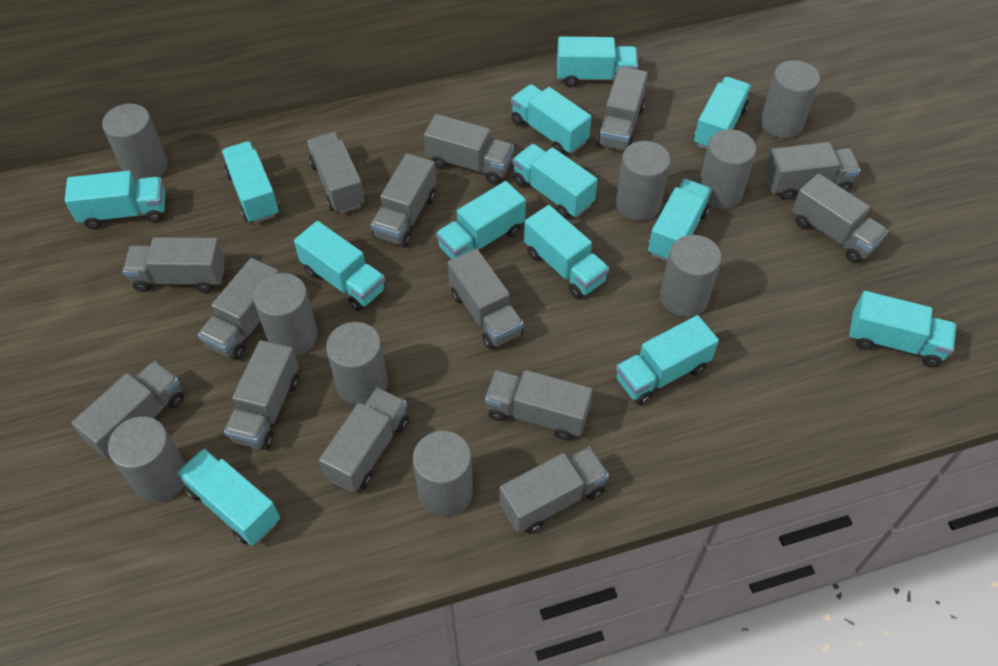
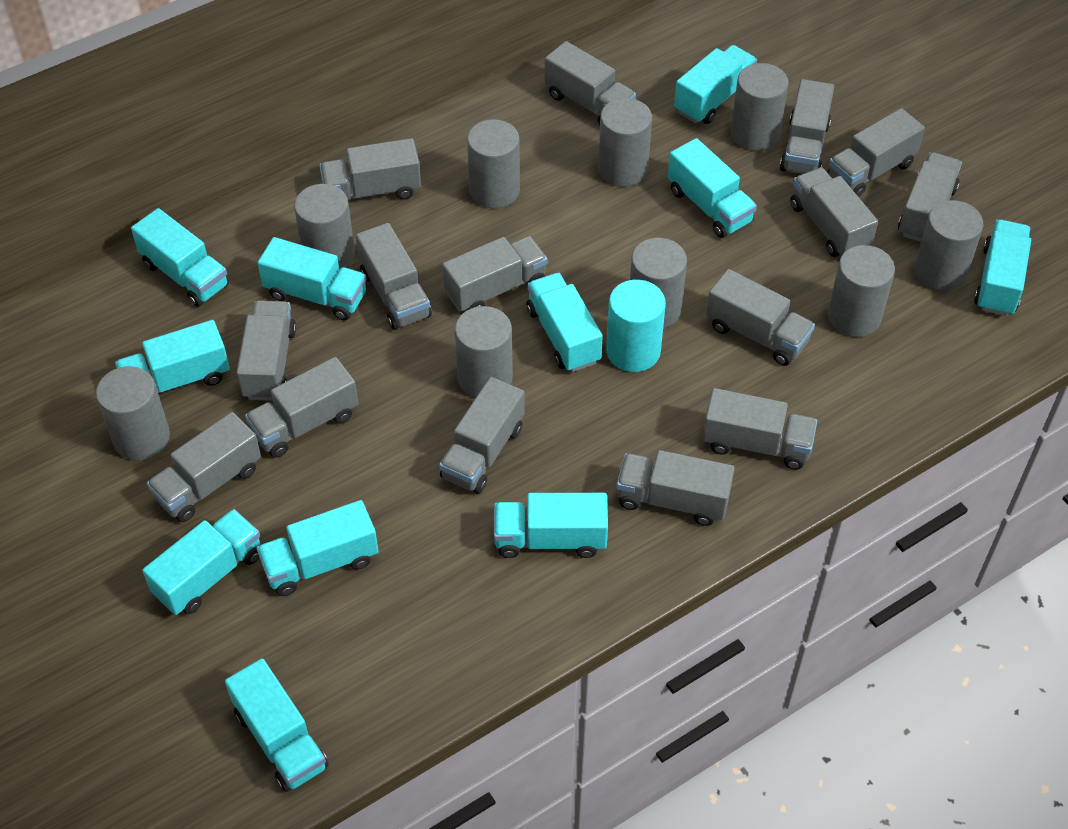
grey truck: 14 -> 15
turquoise cylinder: 0 -> 1
turquoise truck: 13 -> 11

